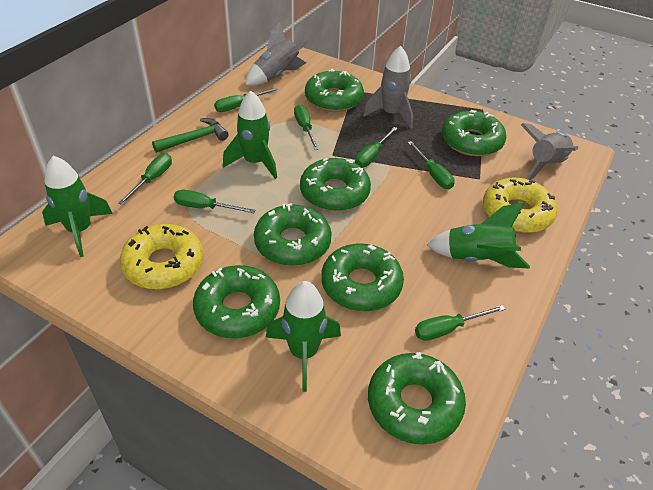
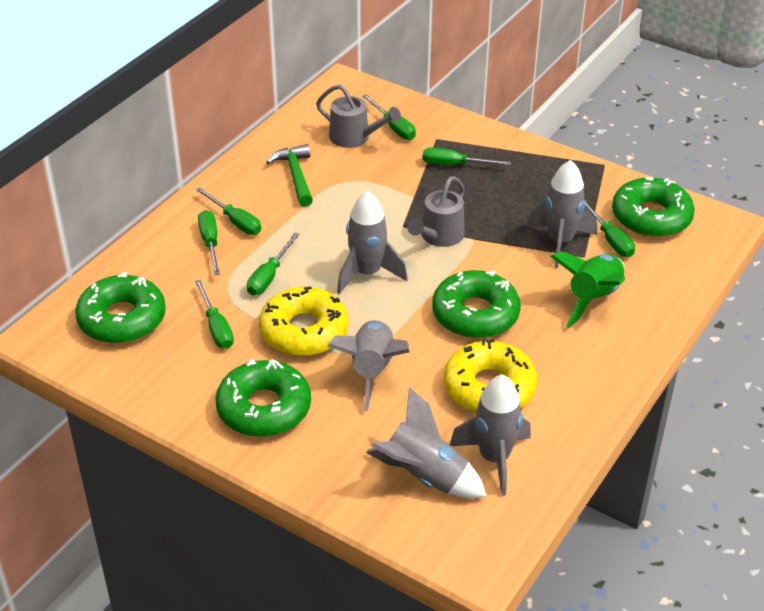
green donut: 7 -> 4
green rocket: 4 -> 1
grey rocket: 3 -> 5
grey watering can: 0 -> 2

